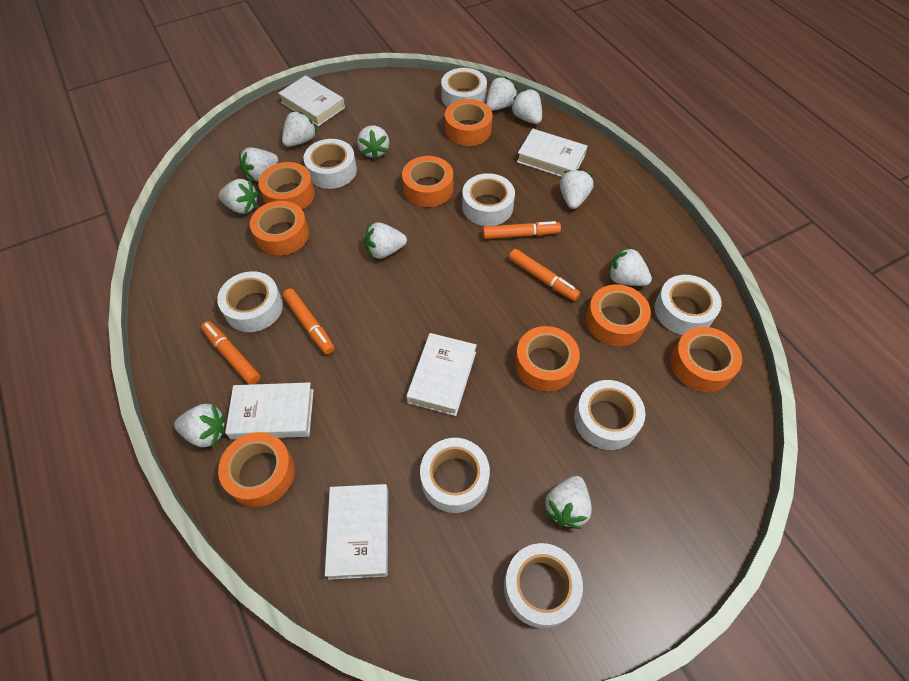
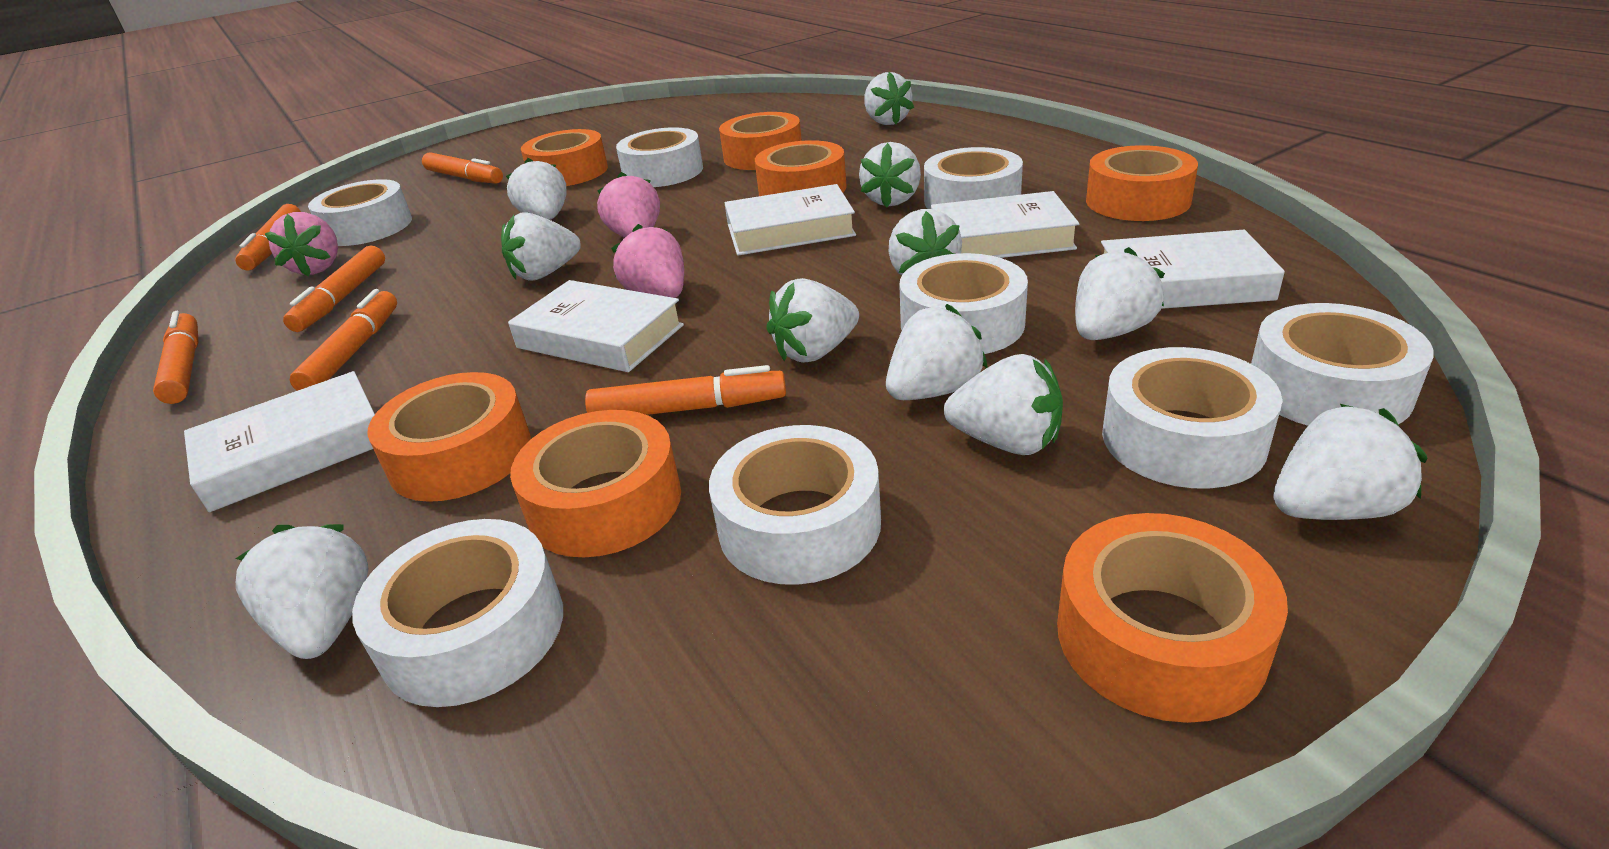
orange marker: 4 -> 6
orange tape: 8 -> 7
pink strawberry: 0 -> 3

